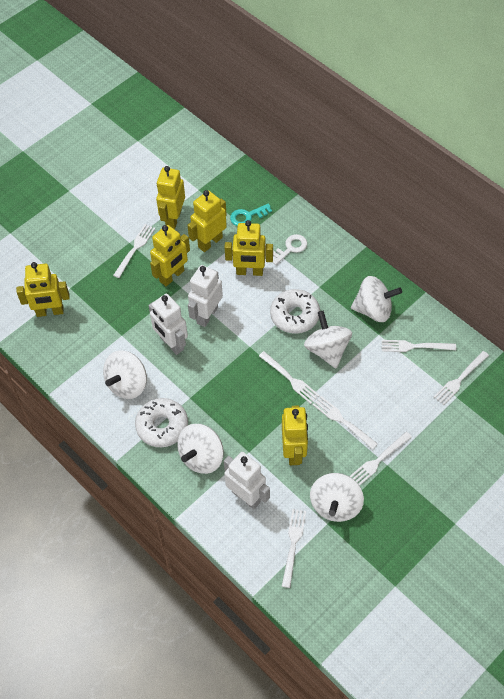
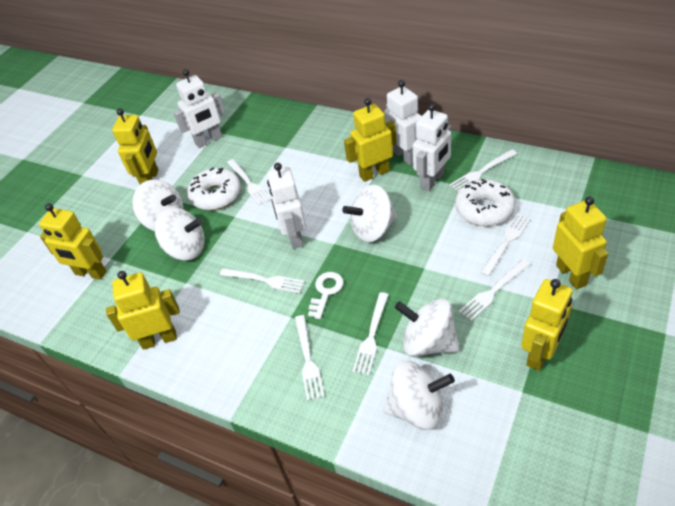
turquoise key: 1 -> 0
white robot: 3 -> 4

